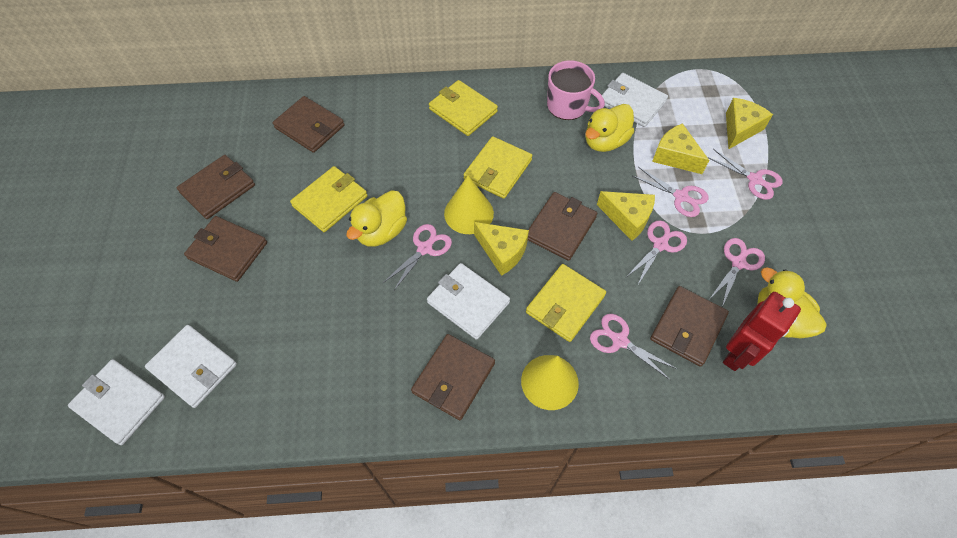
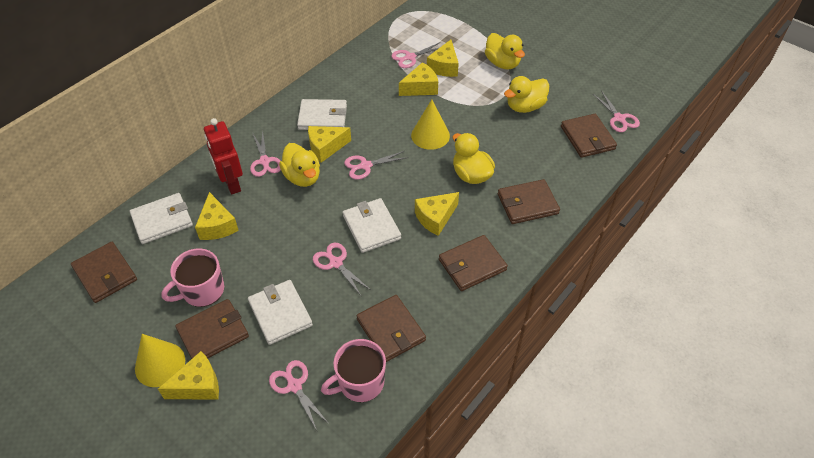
pink mug: 1 -> 2
yellow cheese: 4 -> 6
yellow duck: 3 -> 4
yellow wallet: 4 -> 0

